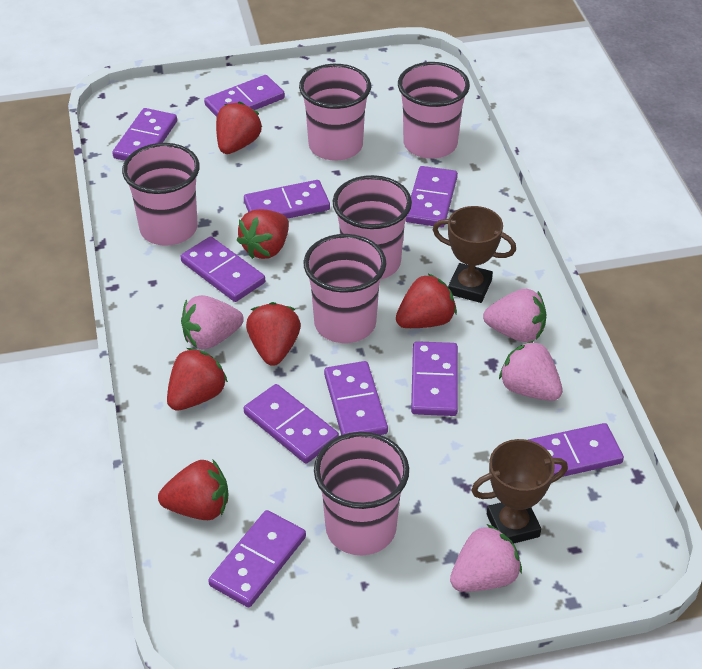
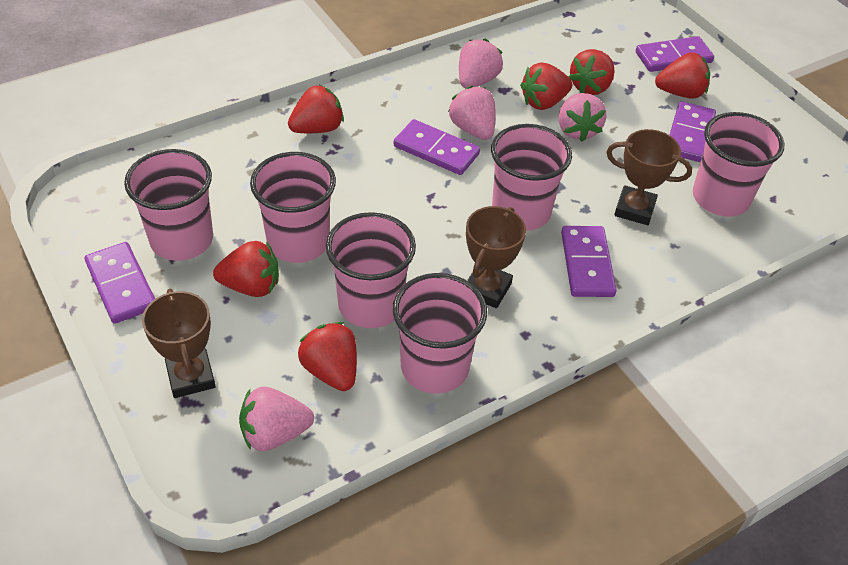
brown trophy: 2 -> 3
purple domino: 10 -> 5

